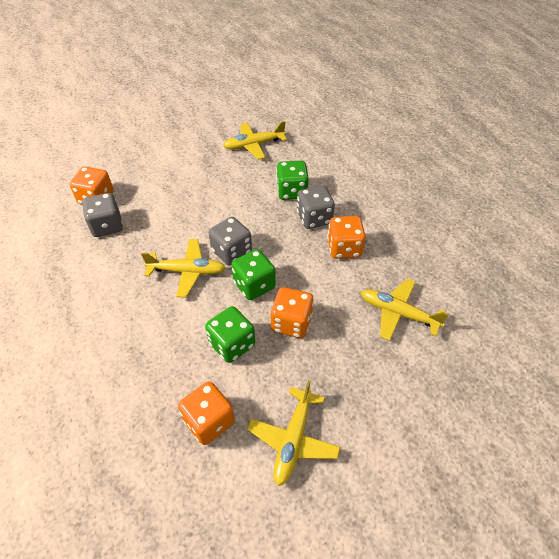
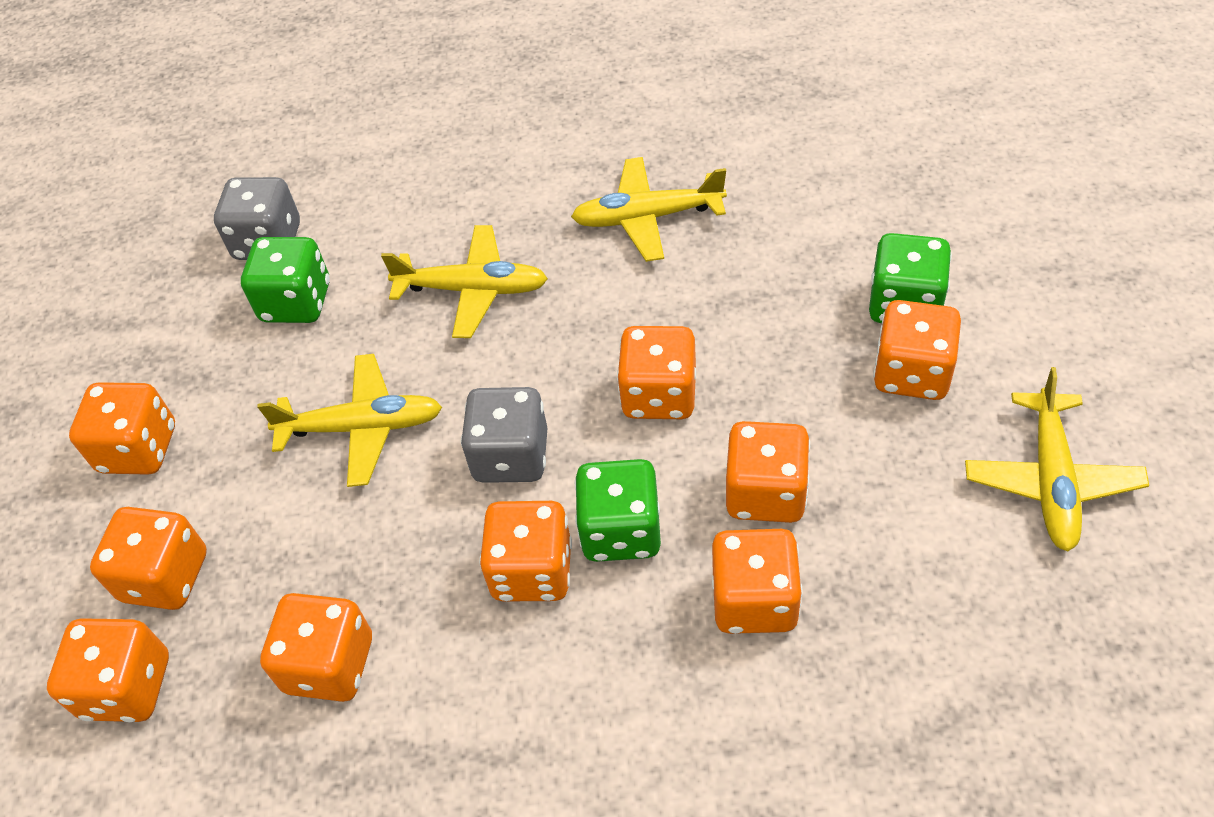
grey dice: 3 -> 2
orange dice: 4 -> 9

